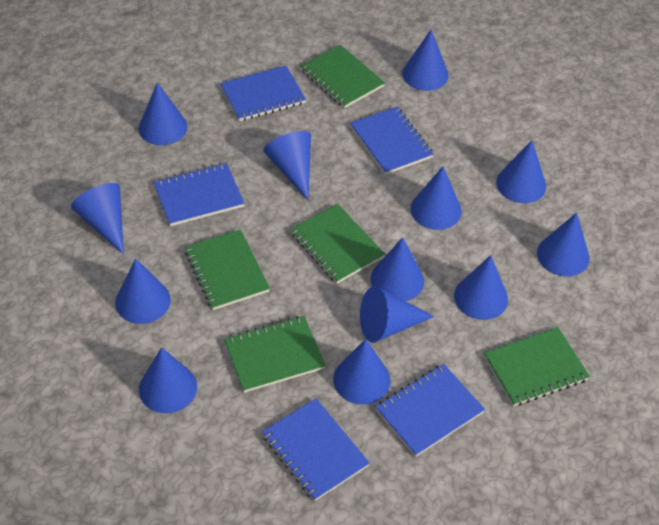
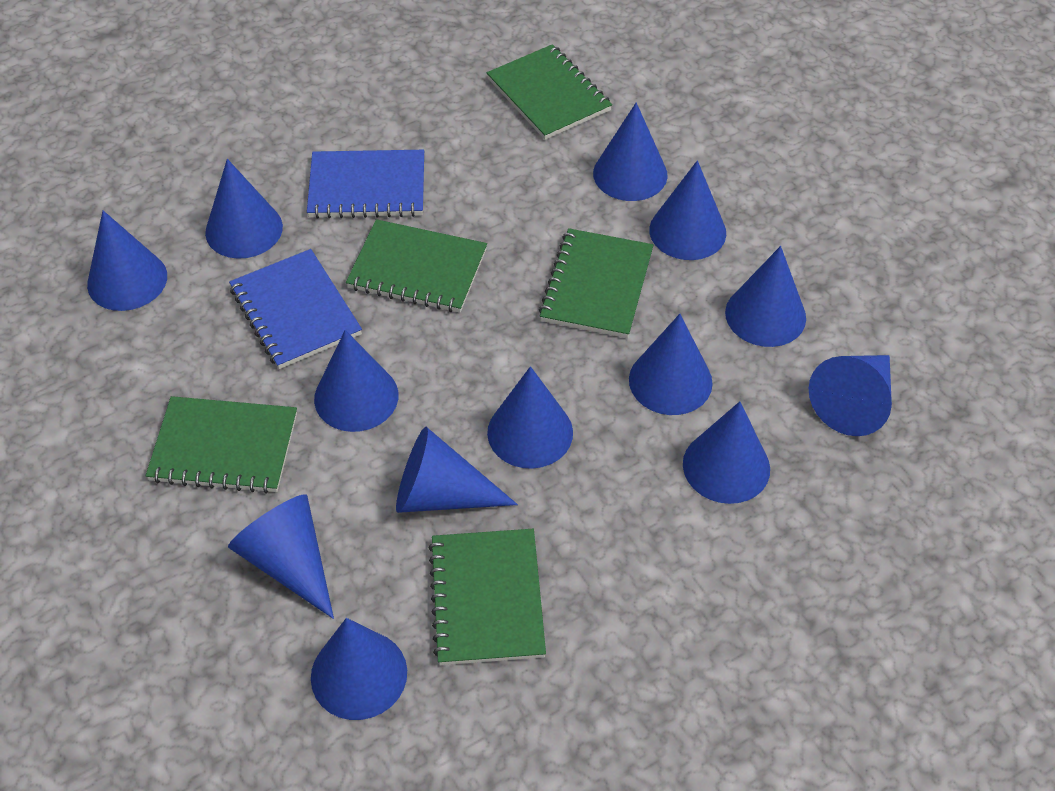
blue notebook: 5 -> 2

